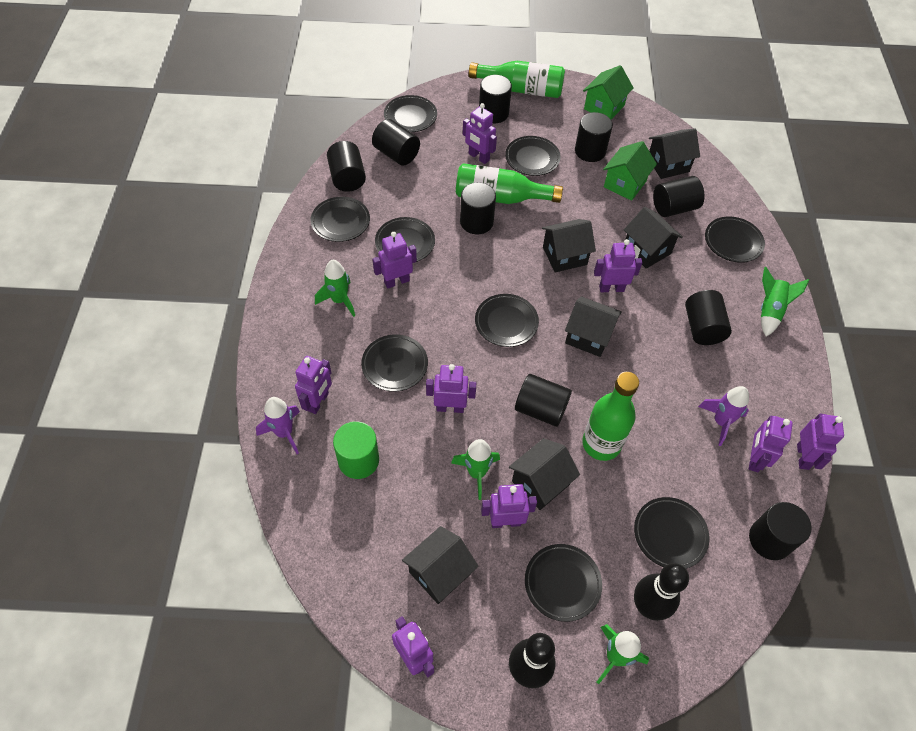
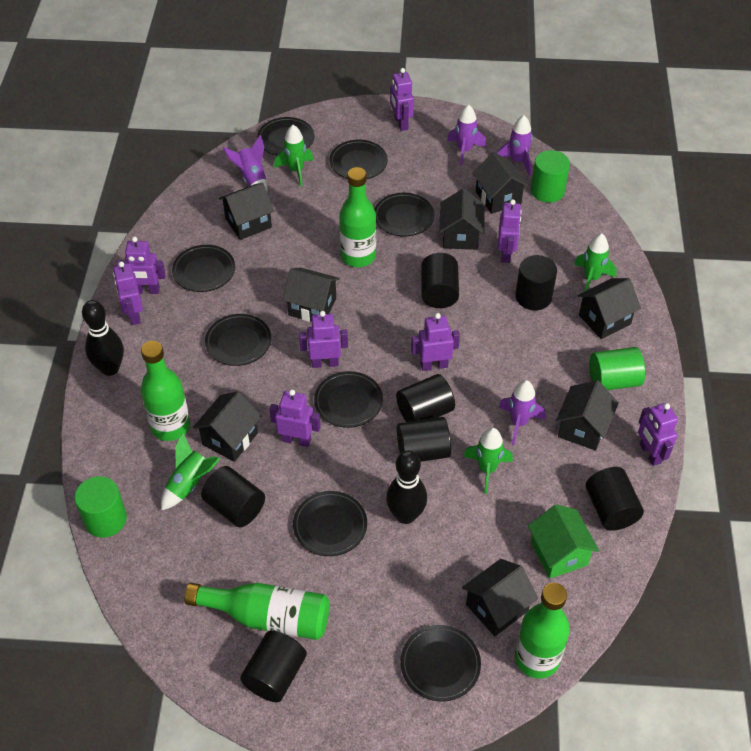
black cylinder: 9 -> 7
black house: 6 -> 8
black plate: 9 -> 8
green bottle: 3 -> 4
green cylinder: 1 -> 3
green house: 2 -> 1
purple robot: 9 -> 8
purple rocket: 2 -> 4

